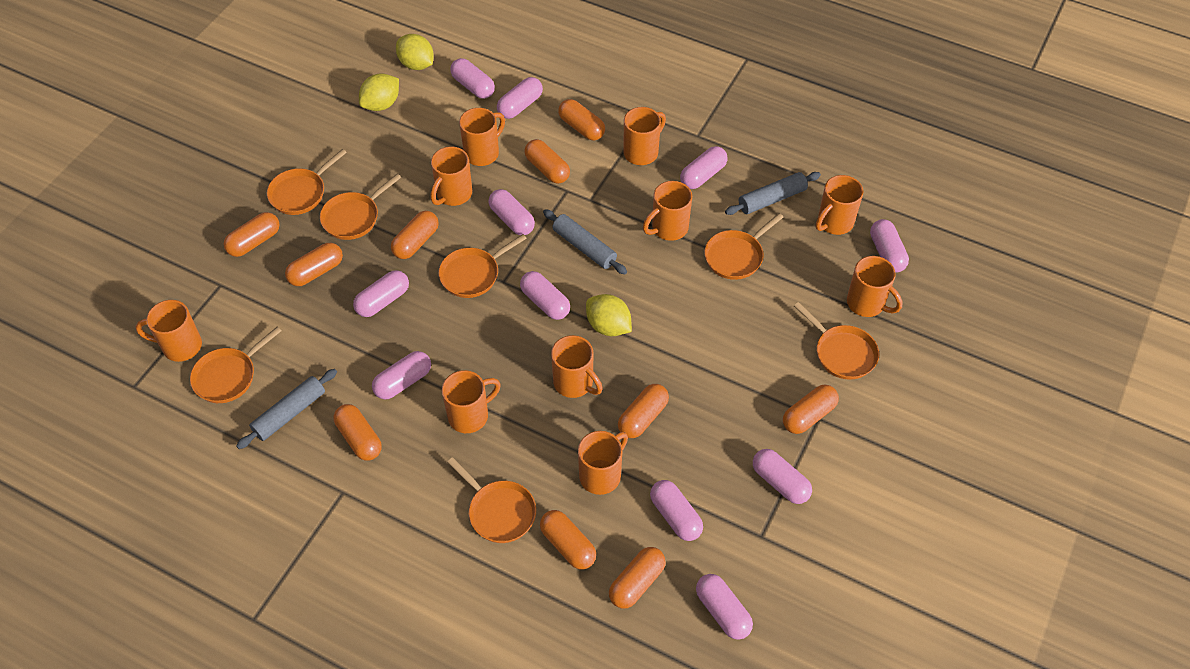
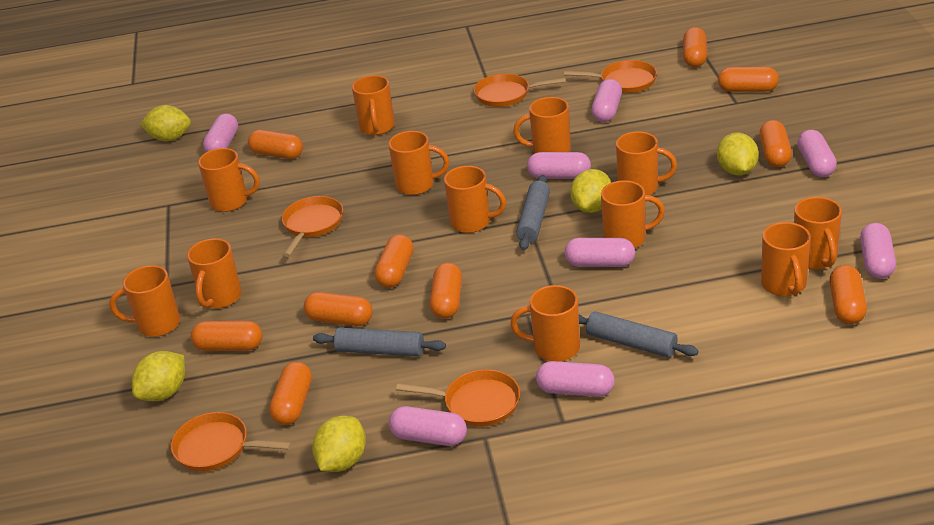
orange mug: 10 -> 12
orange pan: 7 -> 5
pink capsule: 11 -> 8
yellow lemon: 3 -> 5

